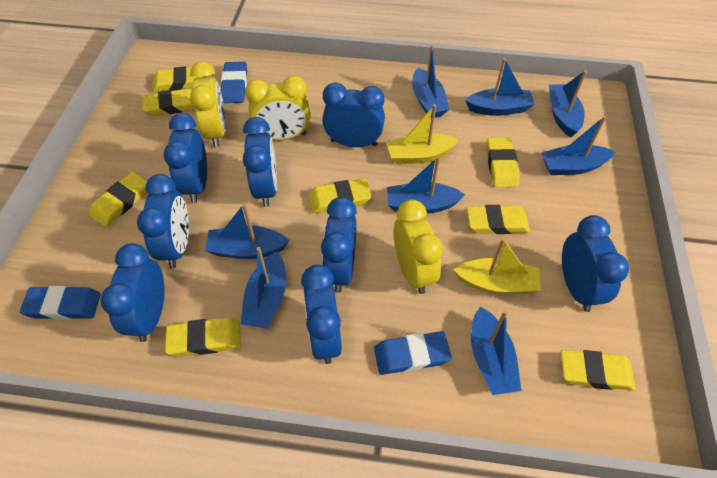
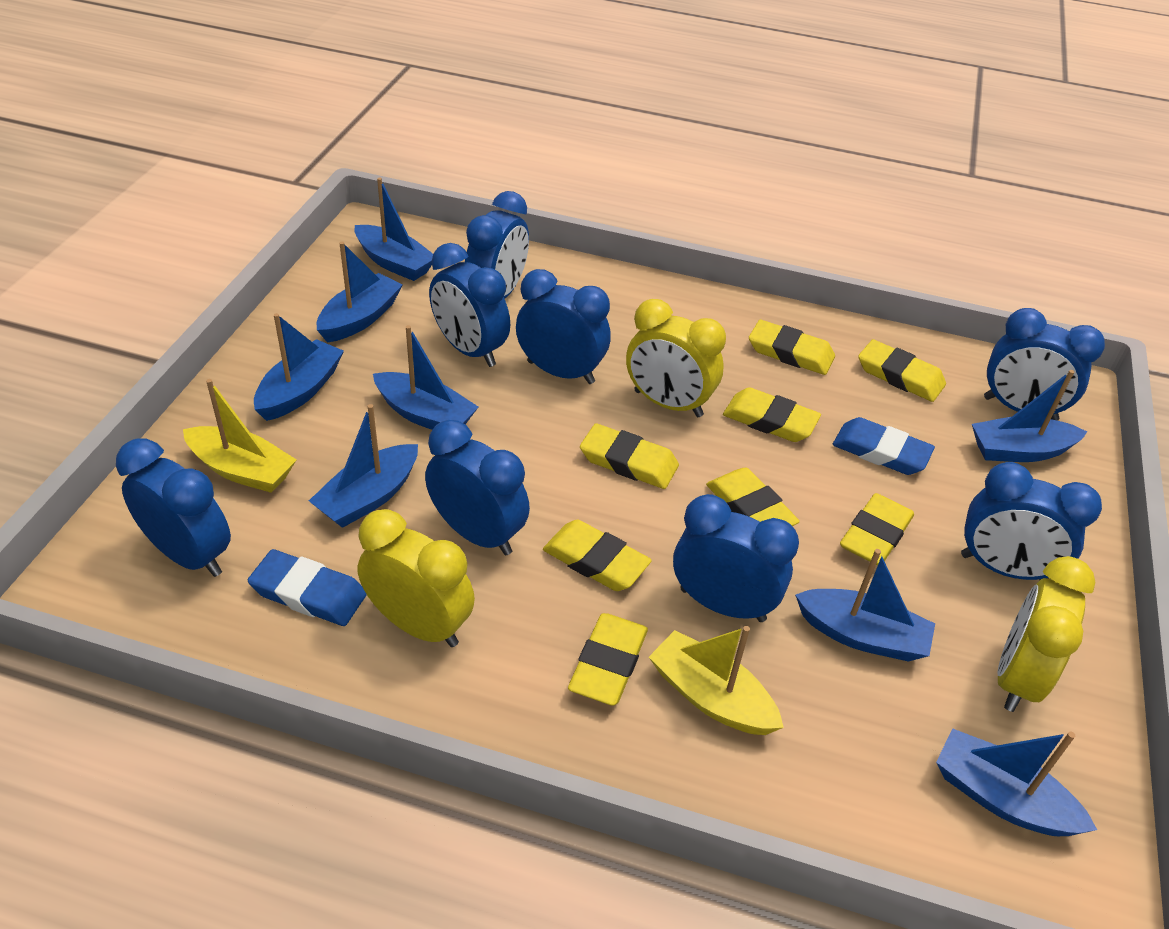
blue eraser: 3 -> 2

